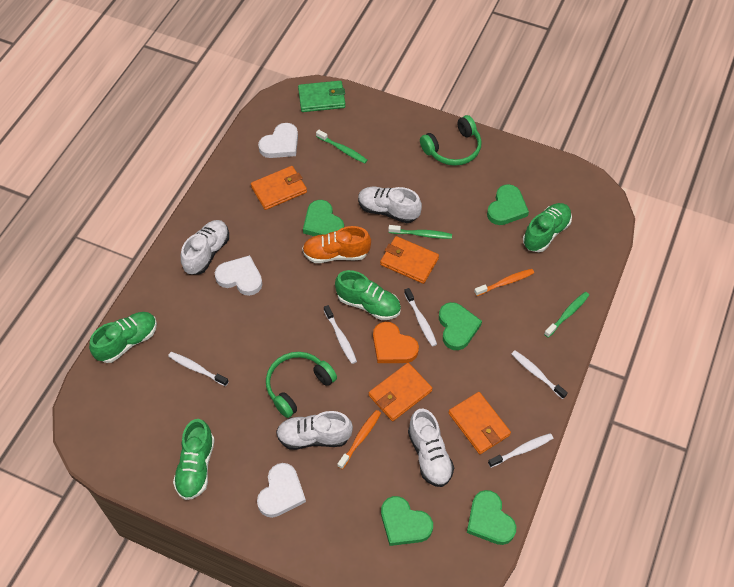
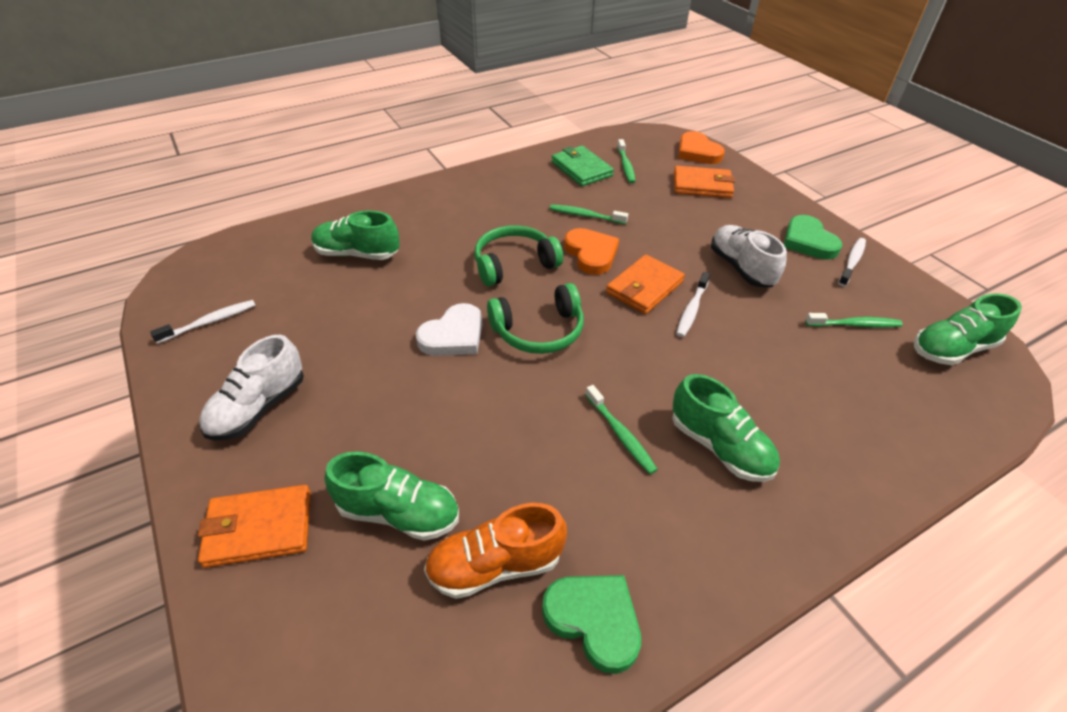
green heart: 5 -> 2
green toothbrush: 3 -> 4
orange heart: 1 -> 2
orange toothbrush: 2 -> 0
orange wallet: 4 -> 3
white heart: 3 -> 1
white shoe: 4 -> 2
white toothbrush: 5 -> 3

